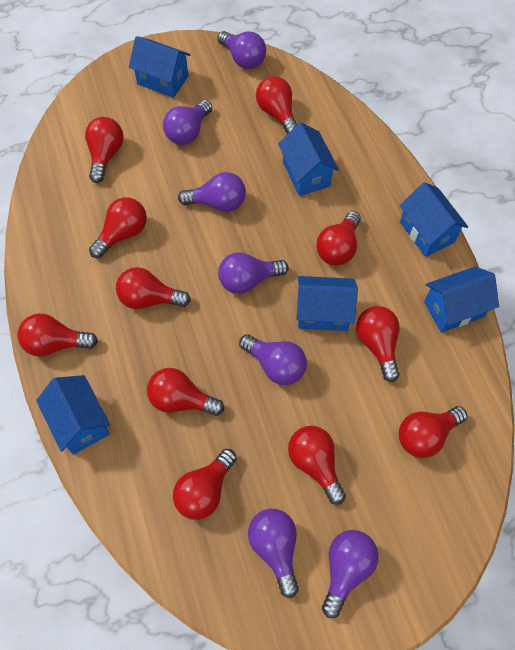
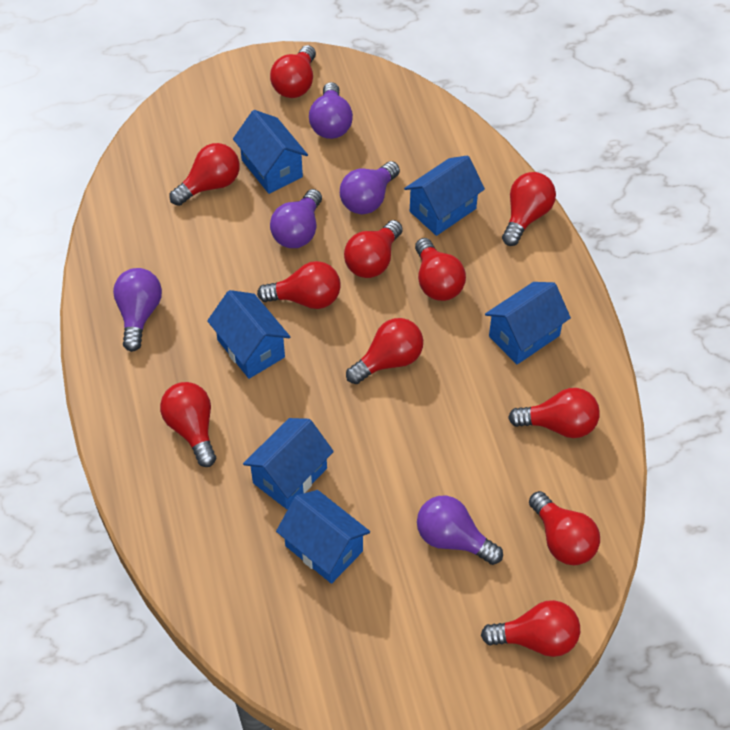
purple light bulb: 7 -> 5

